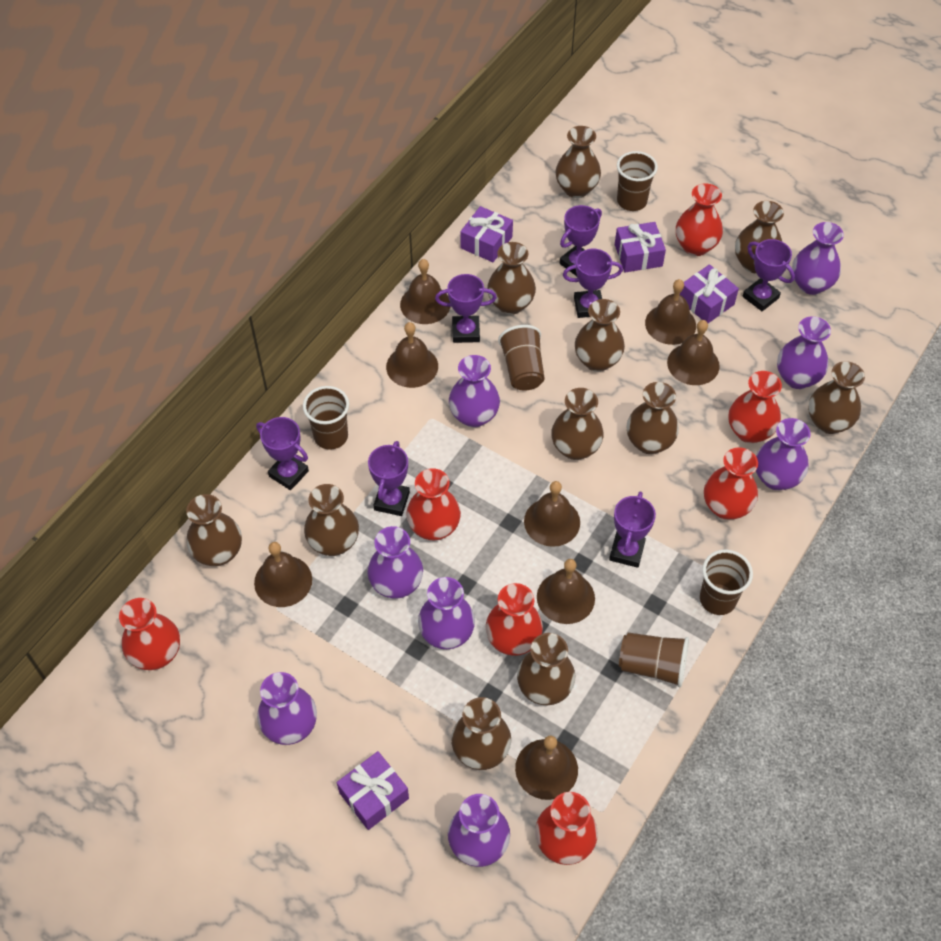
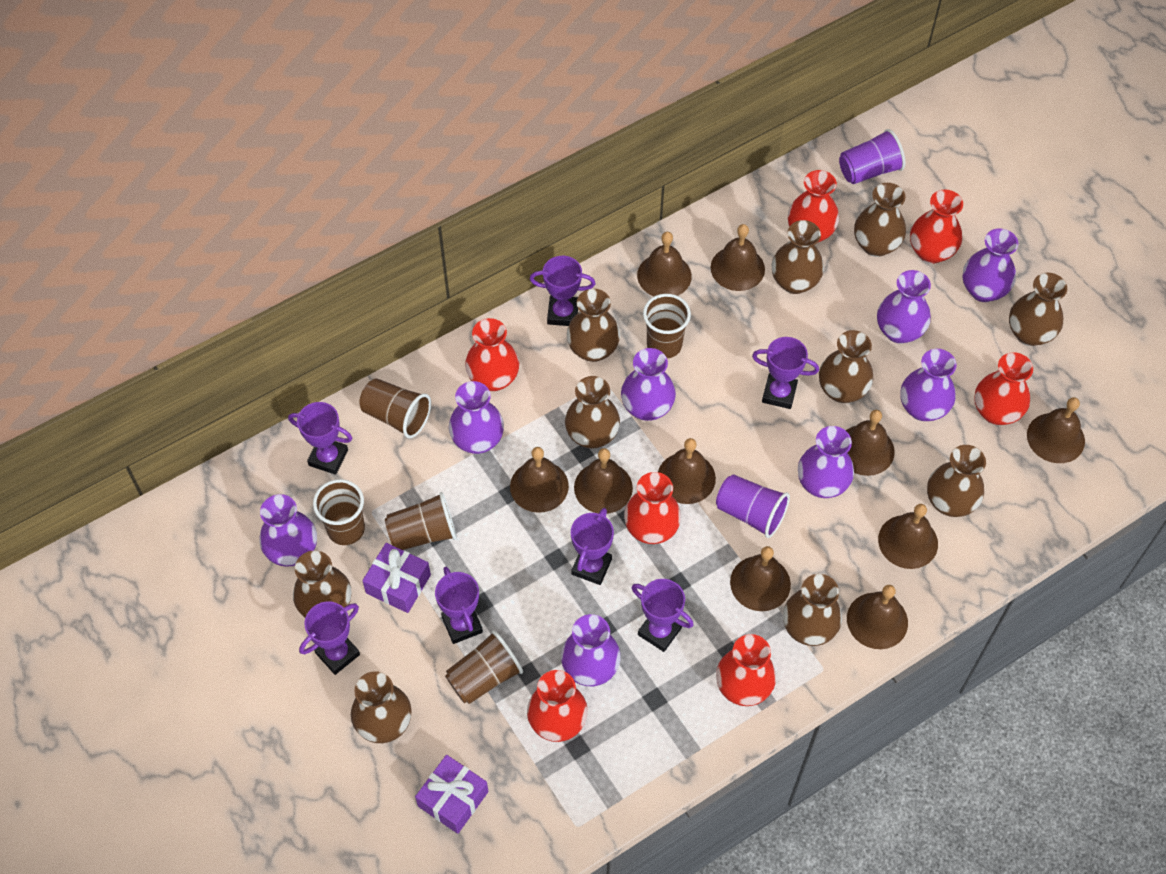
brown bell: 8 -> 10
brown vase: 11 -> 10
purple cup: 0 -> 2
purple gift: 4 -> 2

